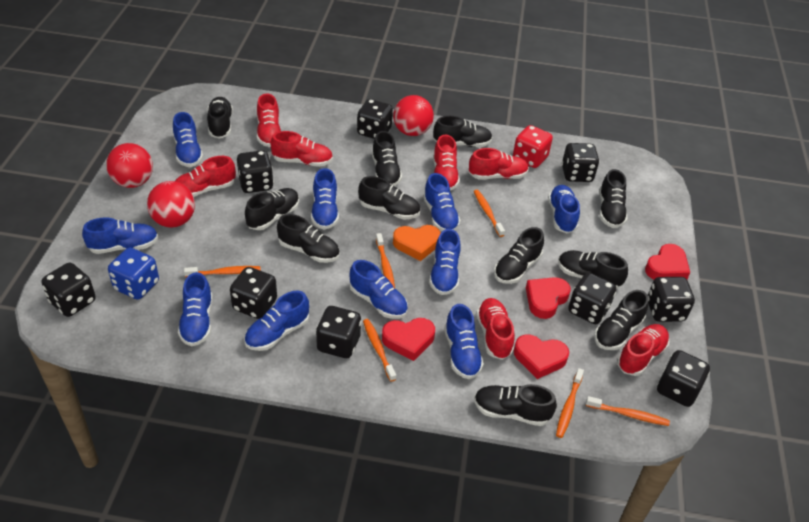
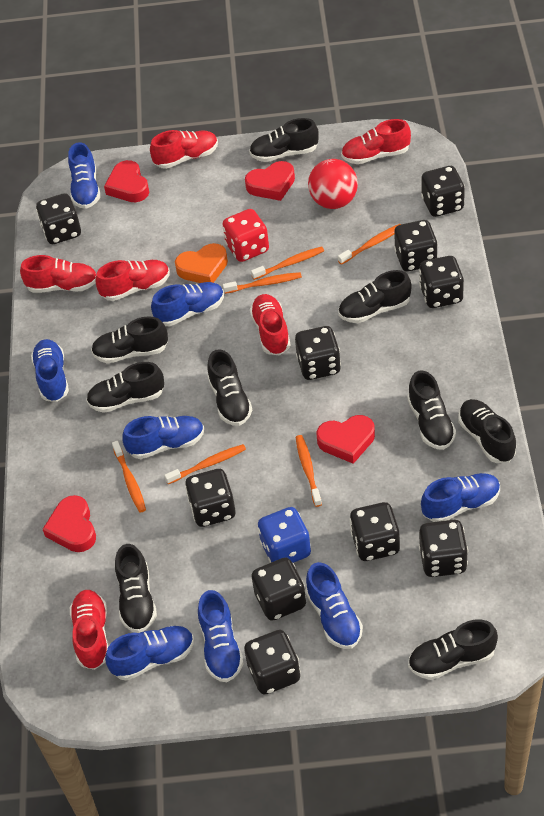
black dice: 9 -> 10
black shoe: 11 -> 9
blue shoe: 10 -> 8
red ball: 3 -> 1
red shoe: 7 -> 6

